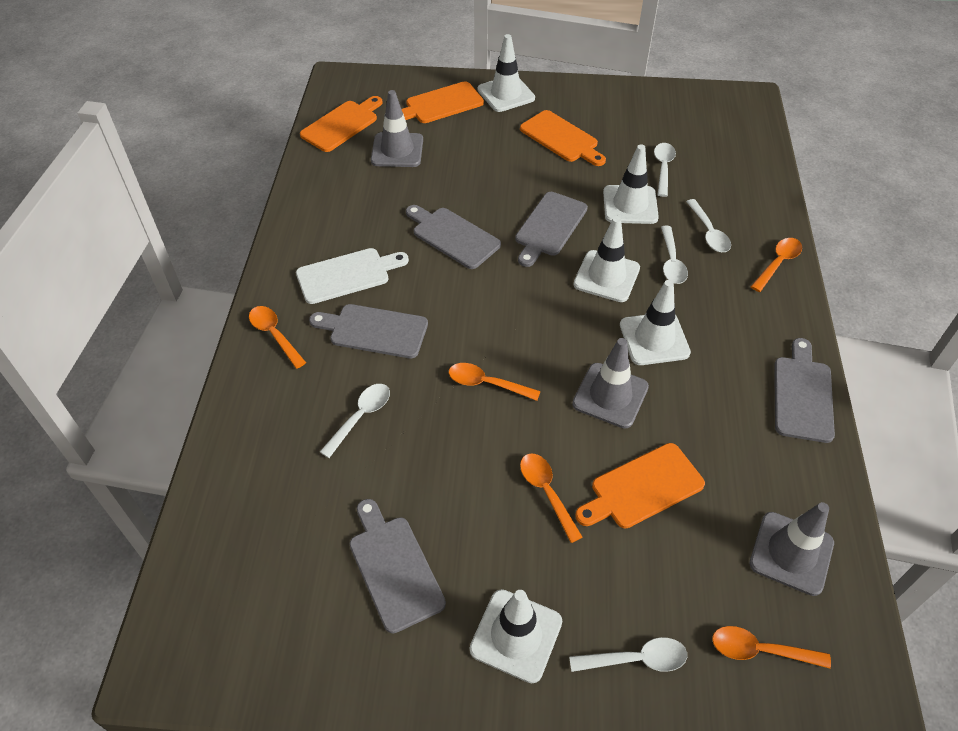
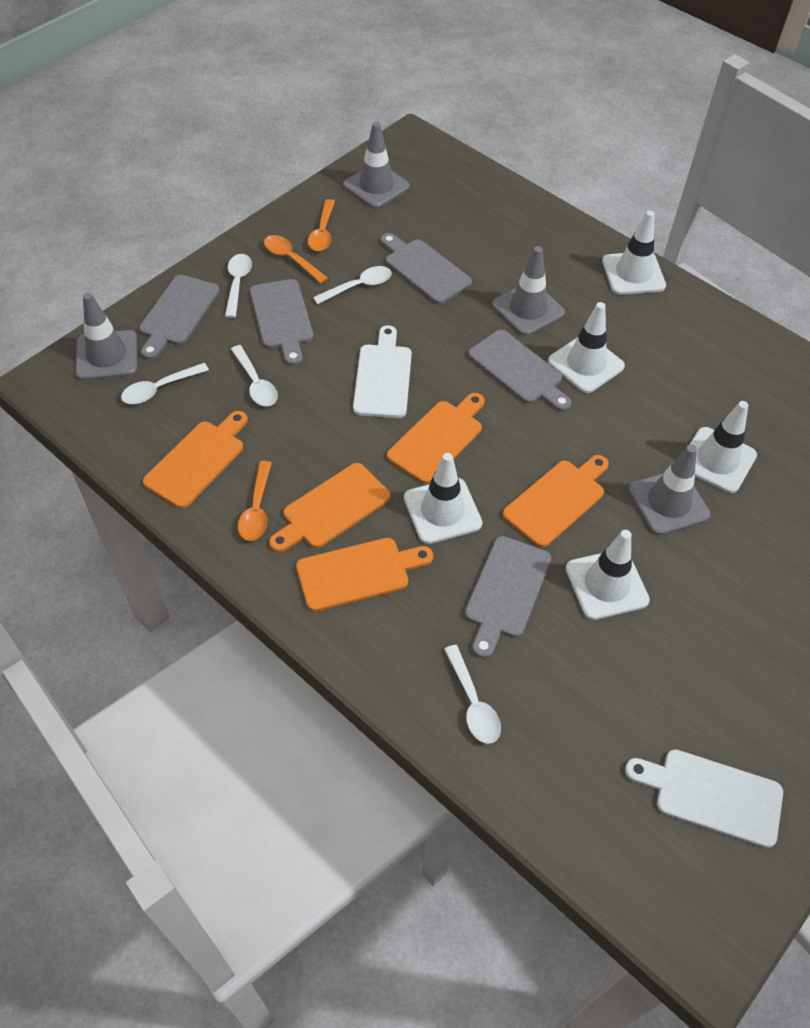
grey traffic cone: 3 -> 4
orange cutting board: 4 -> 5
orange spoon: 5 -> 3
white cutting board: 1 -> 2

